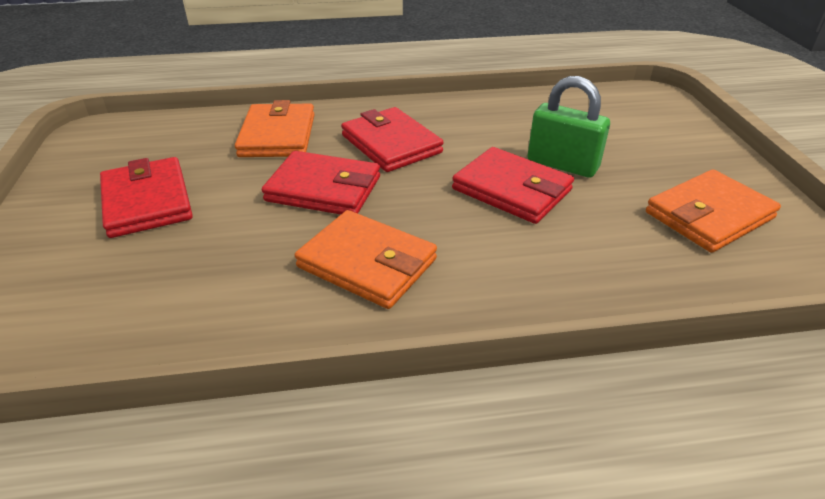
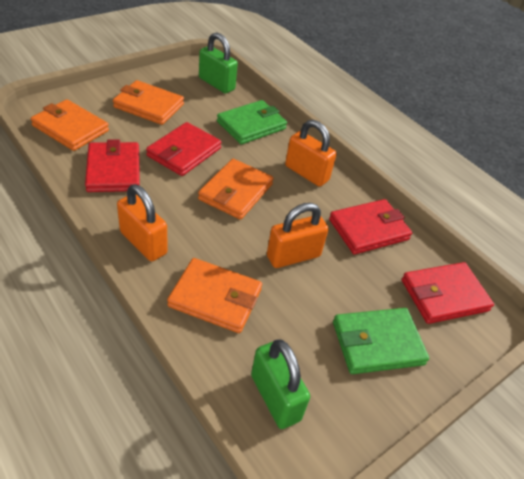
green padlock: 1 -> 2
green wallet: 0 -> 2
orange padlock: 0 -> 3
orange wallet: 3 -> 4

